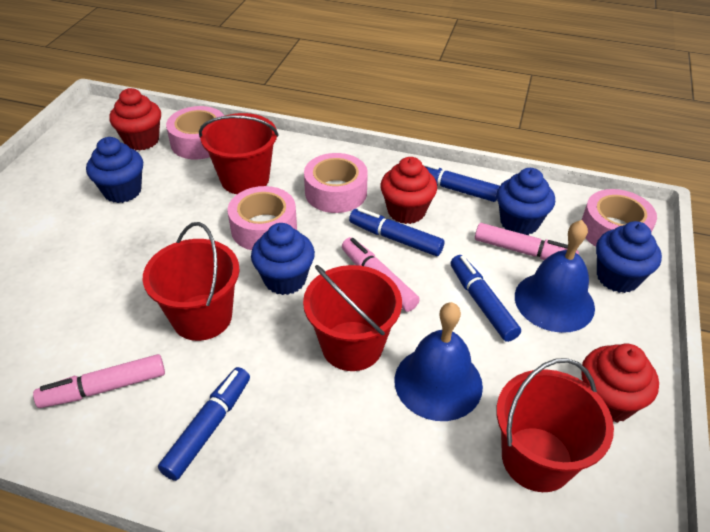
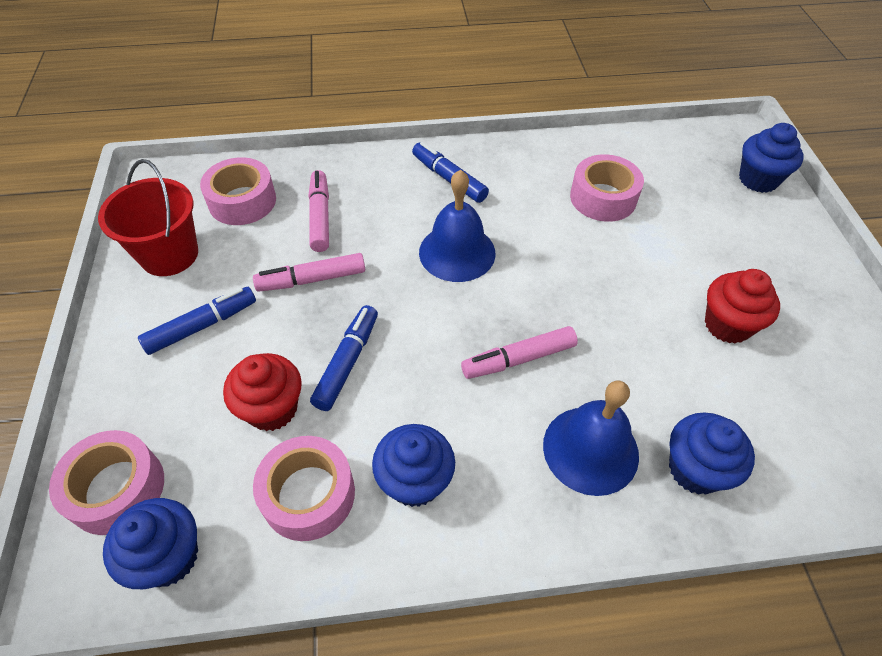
blue marker: 4 -> 3
red bucket: 4 -> 1
red cupcake: 3 -> 2

